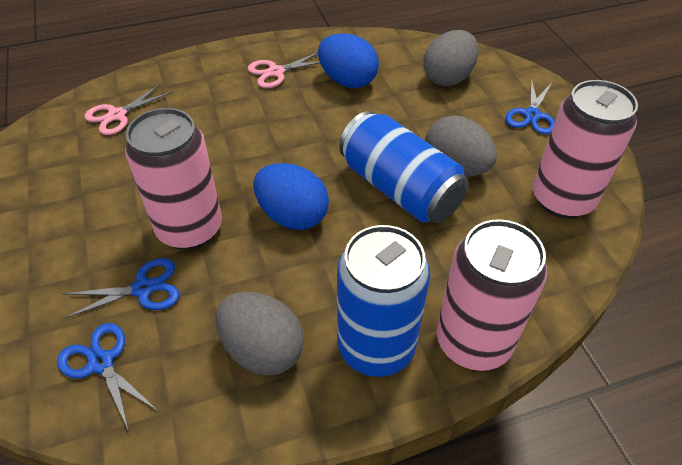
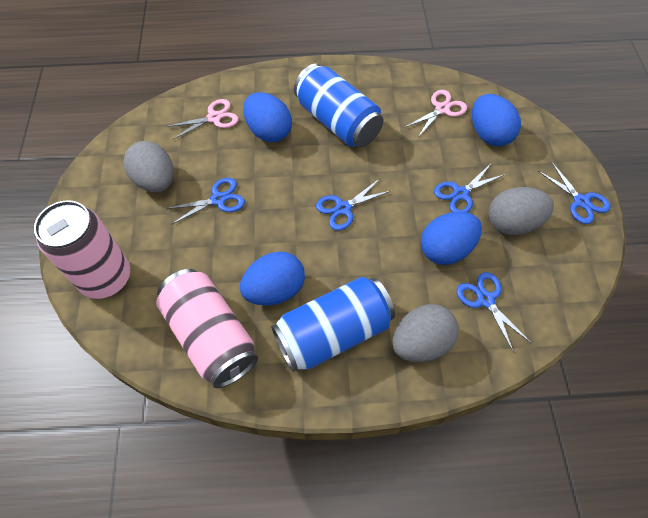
blue egg: 2 -> 4
blue scissors: 3 -> 5
pink can: 3 -> 2

